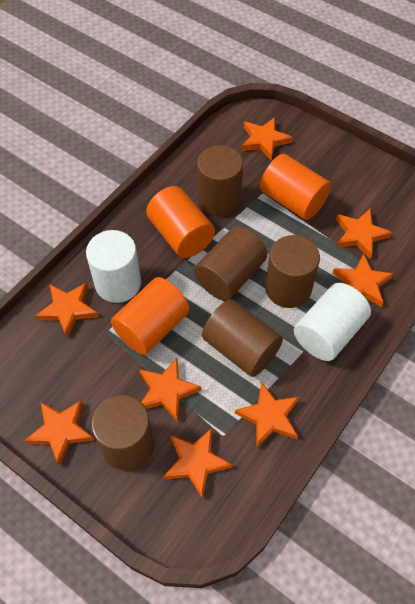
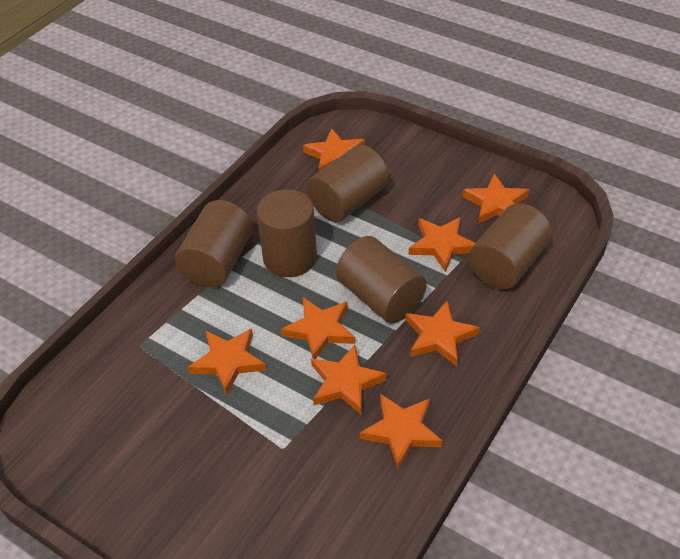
orange cylinder: 3 -> 0
white cylinder: 2 -> 0

